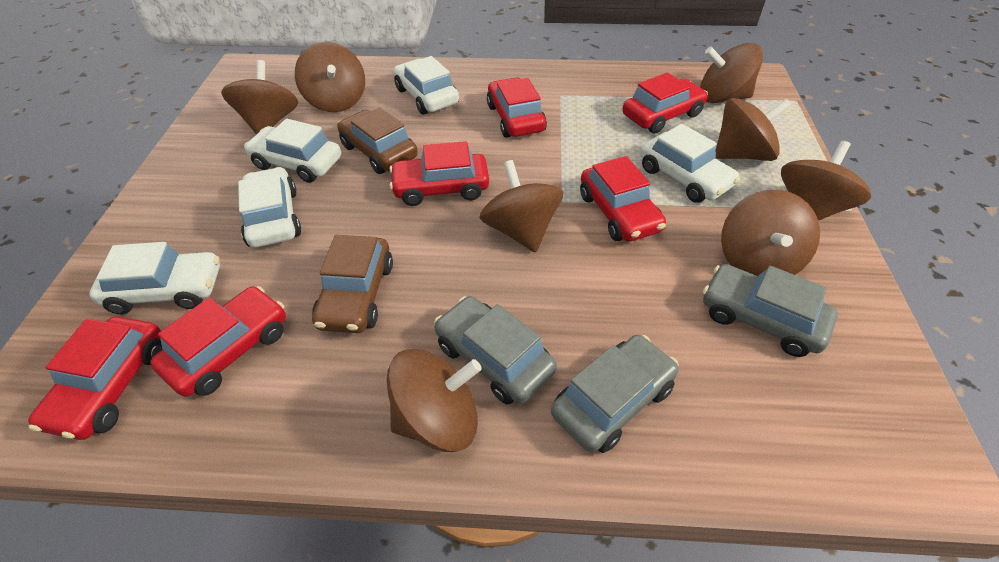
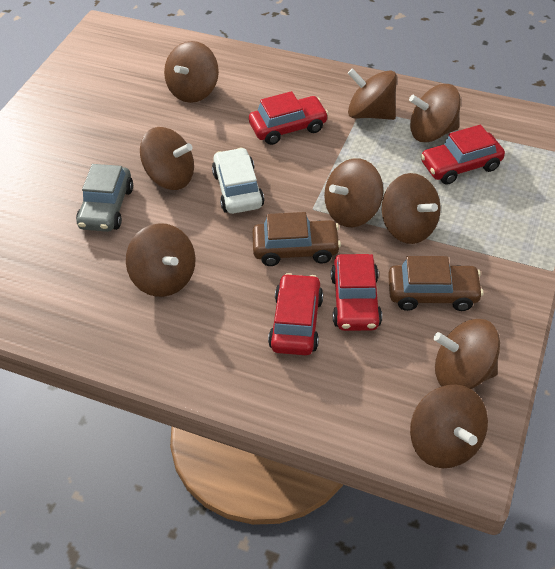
brown spinning top: 8 -> 9
grey car: 3 -> 1
red car: 6 -> 4
white car: 5 -> 1

